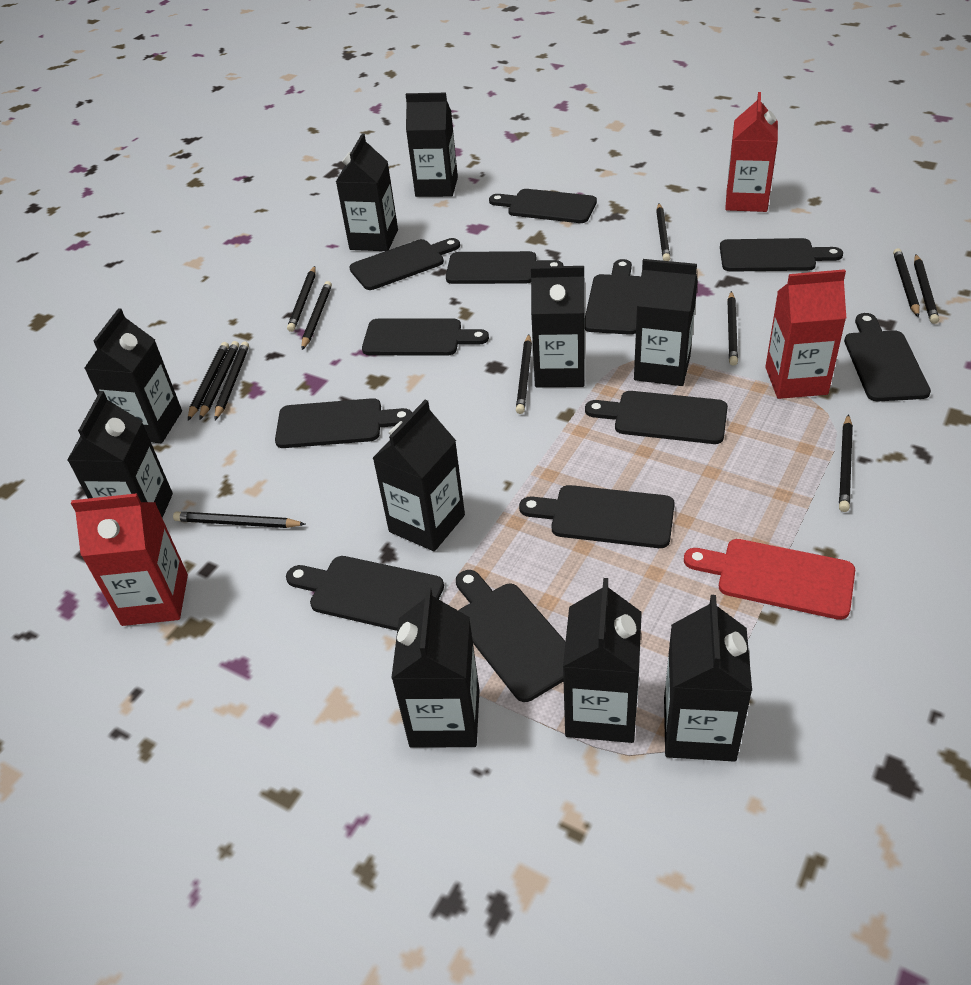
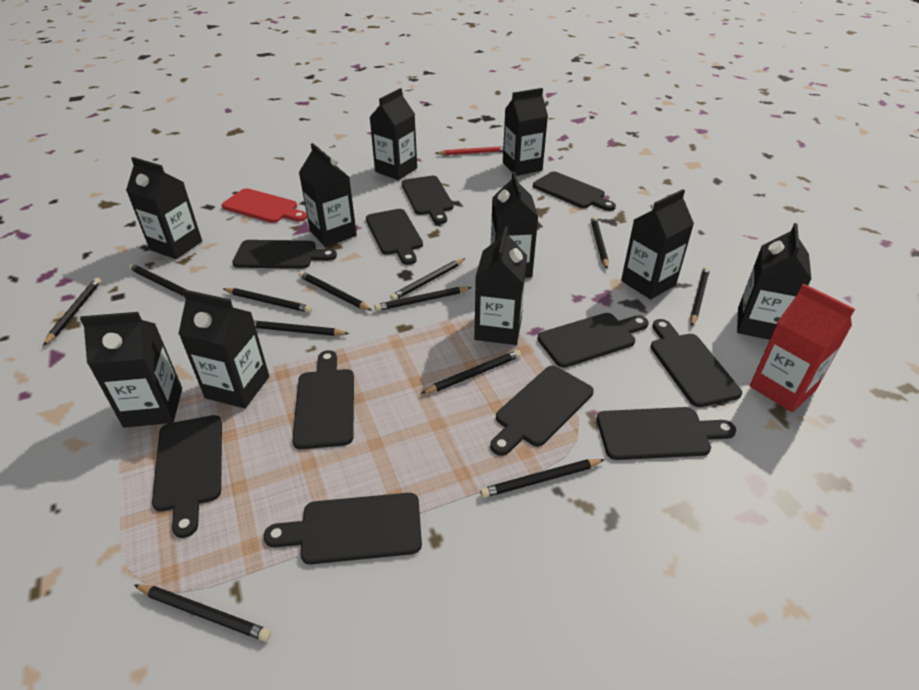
black cutting board: 12 -> 11
red carton: 3 -> 1
red pencil: 0 -> 1

